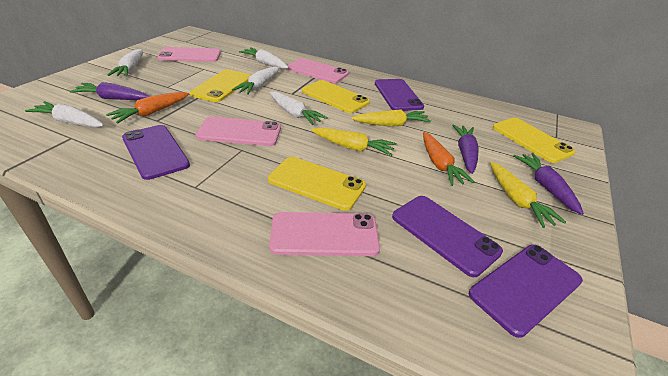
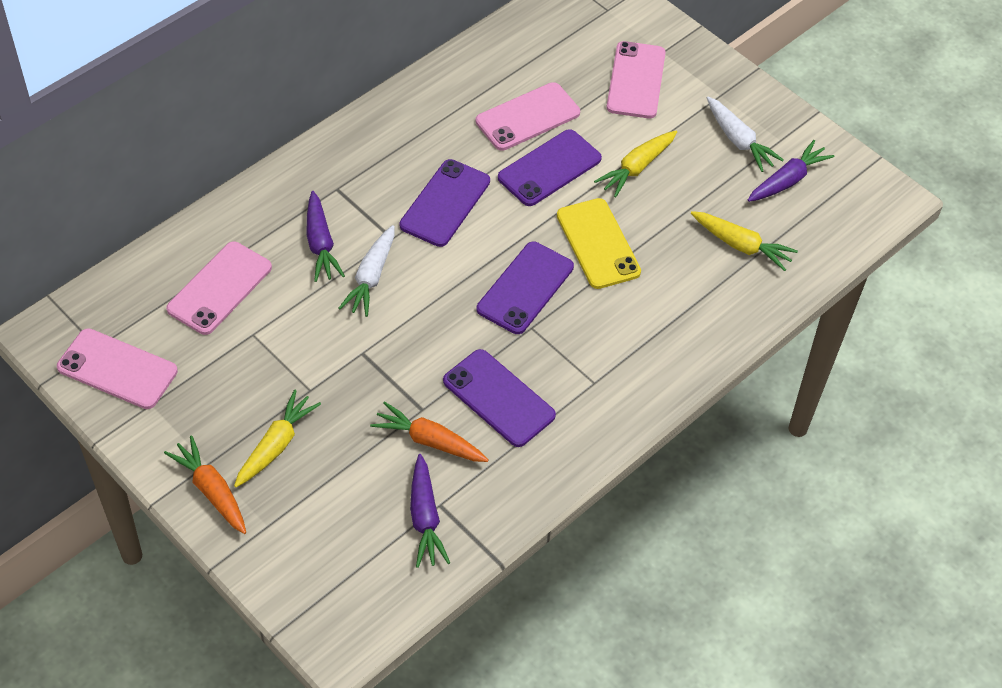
white carrot: 5 -> 2
yellow phone: 4 -> 1

